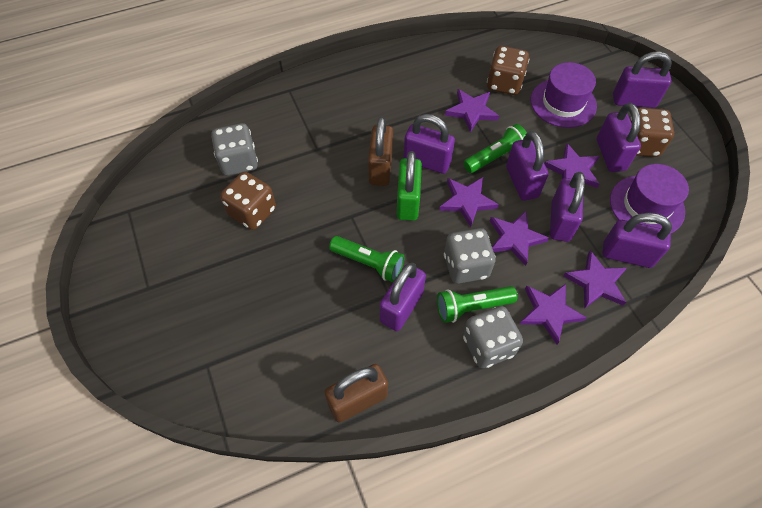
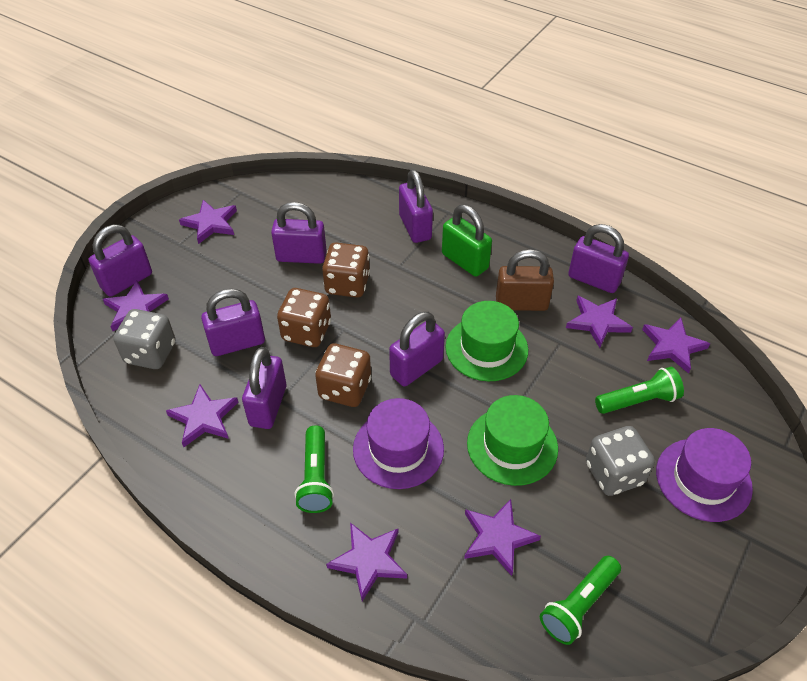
brown padlock: 2 -> 1
green hat: 0 -> 2
grey dice: 3 -> 2
purple star: 6 -> 7

